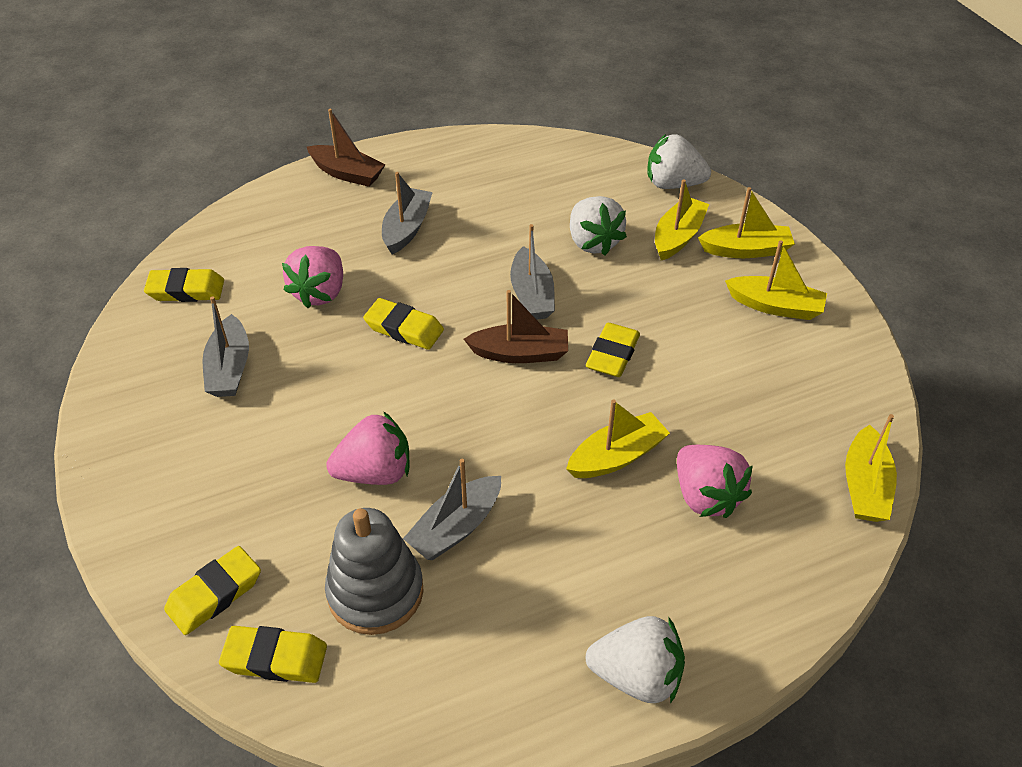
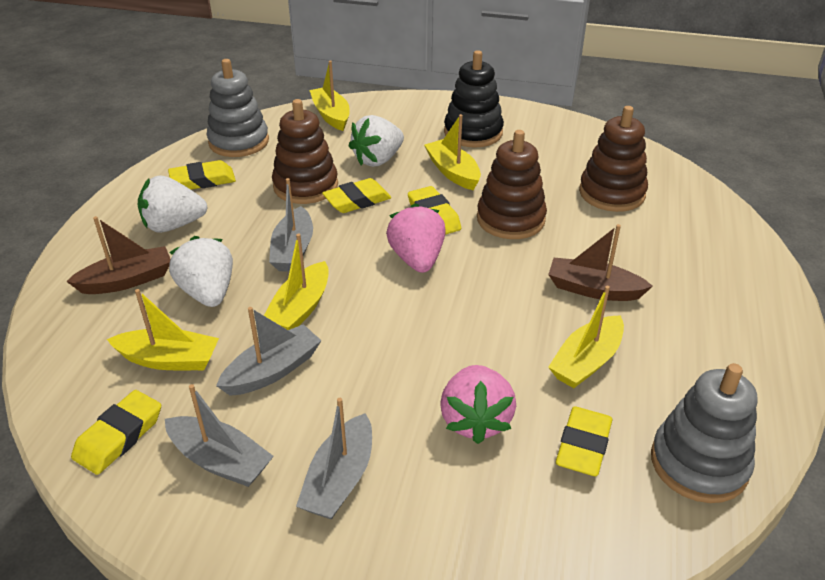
black stacking toy: 0 -> 1
brown stacking toy: 0 -> 3
grey stacking toy: 1 -> 2
pink strawberry: 3 -> 2

